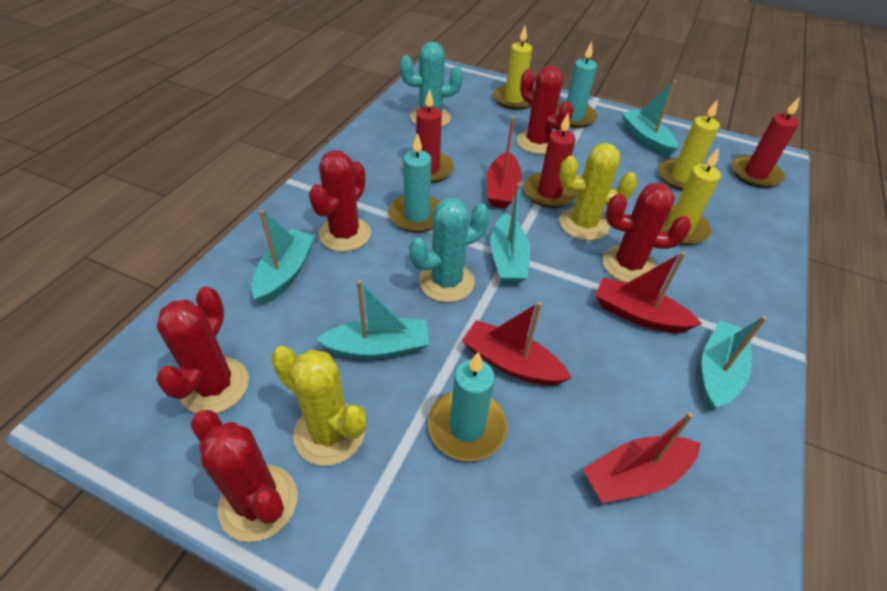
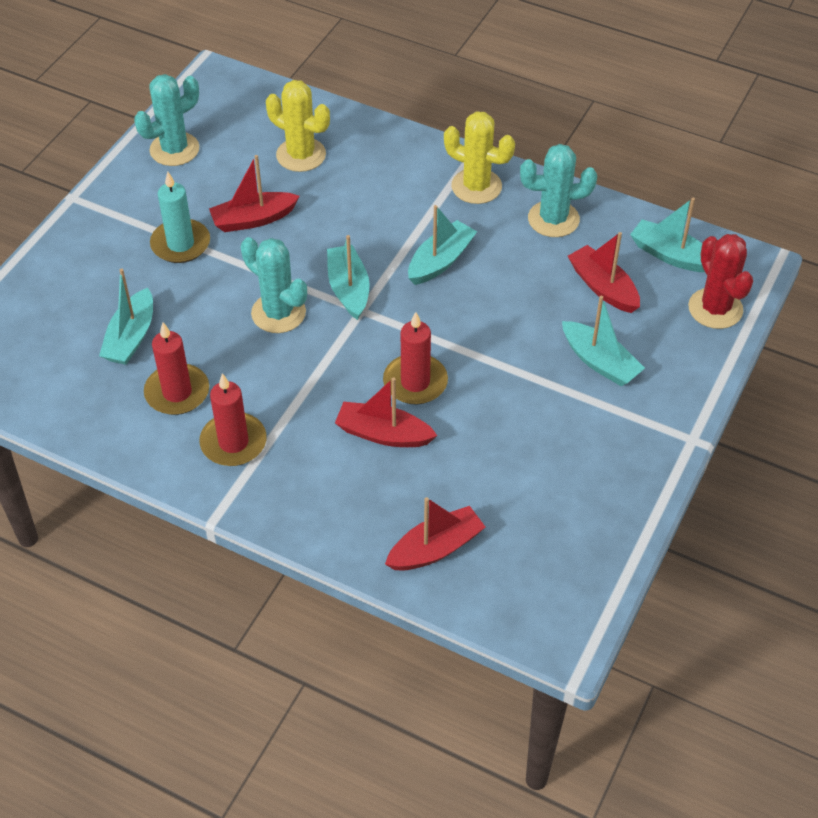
red cactus: 5 -> 1
turquoise cactus: 2 -> 3
turquoise candle: 3 -> 1
yellow candle: 3 -> 0

